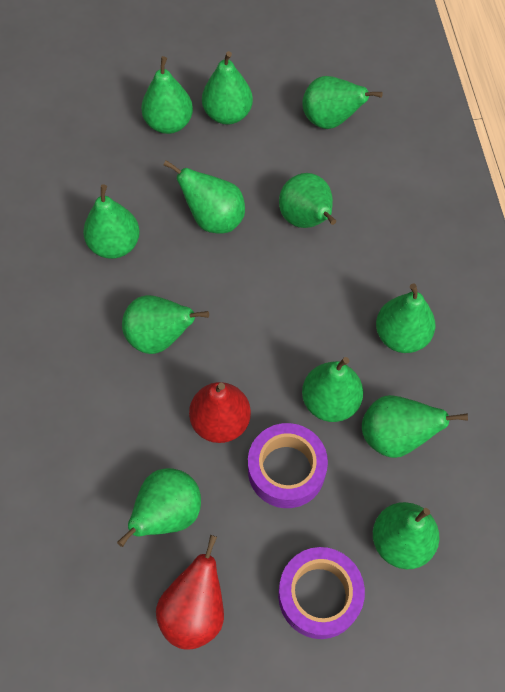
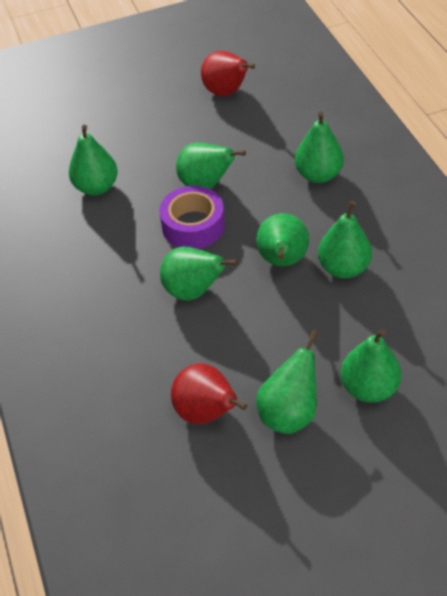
green pear: 12 -> 8
purple tape: 2 -> 1

